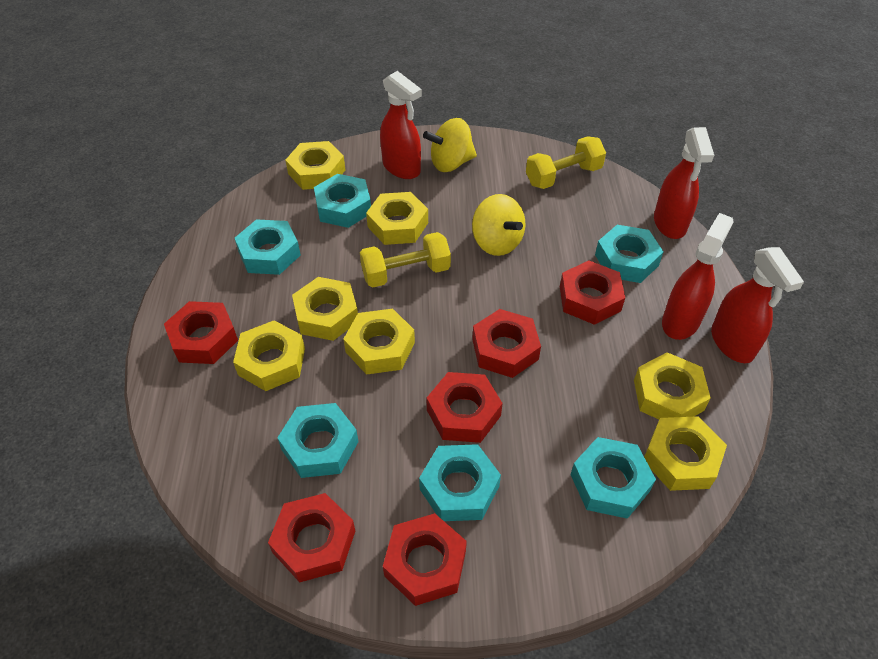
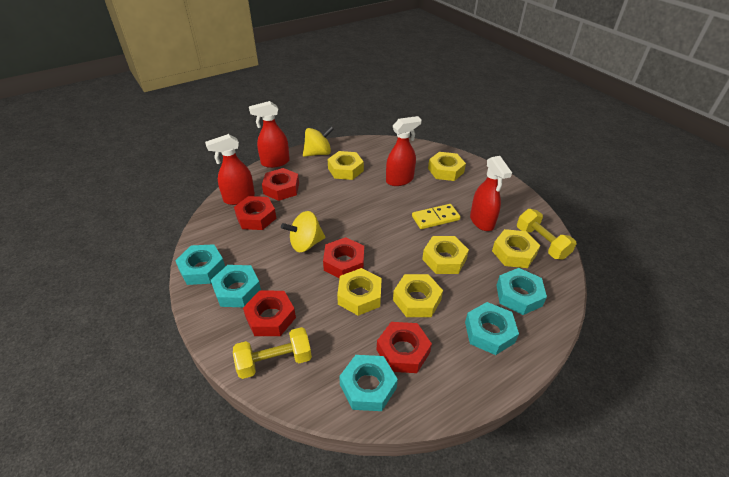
red nut: 6 -> 5
turquoise nut: 6 -> 5
yellow domino: 0 -> 1
yellow nut: 7 -> 6

